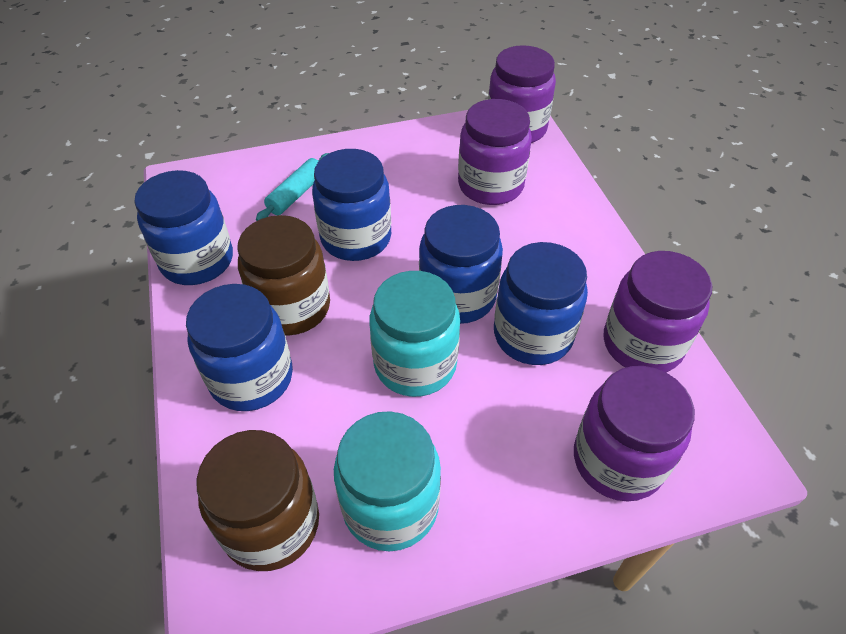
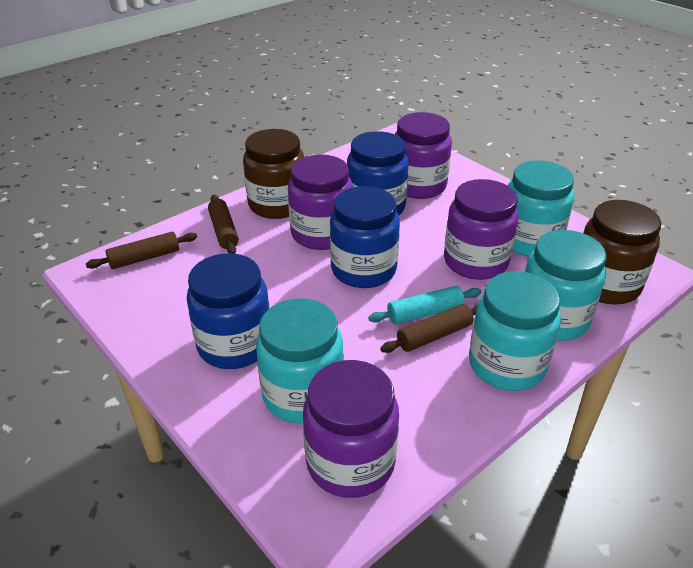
blue jar: 5 -> 3
brown rolling pin: 0 -> 3
turquoise jar: 2 -> 4

